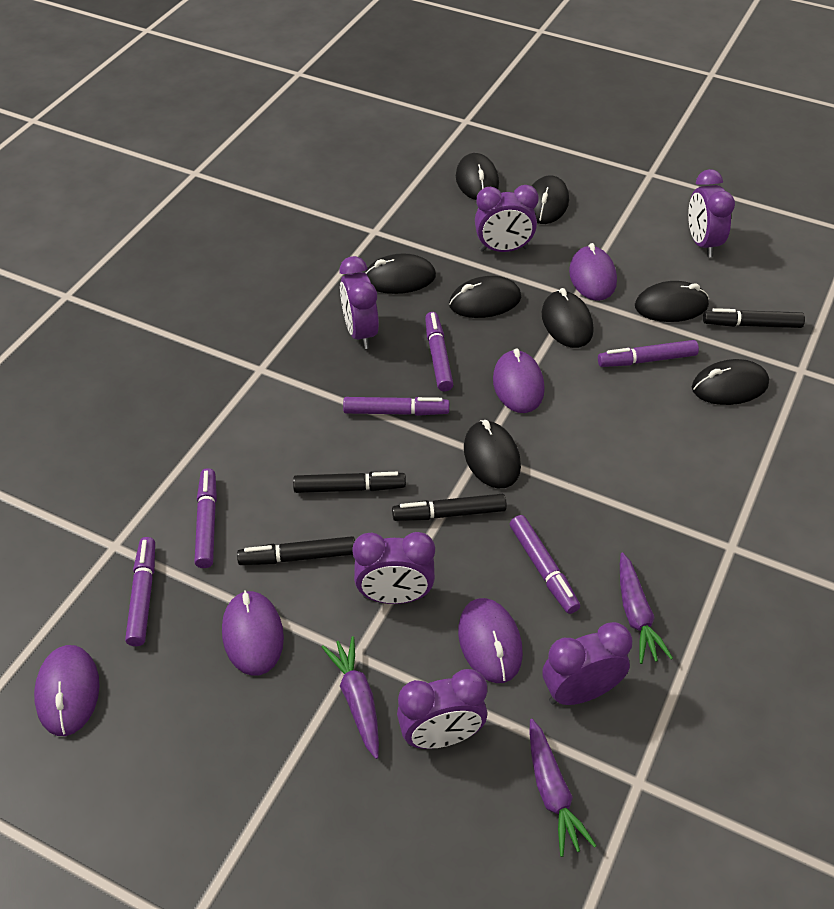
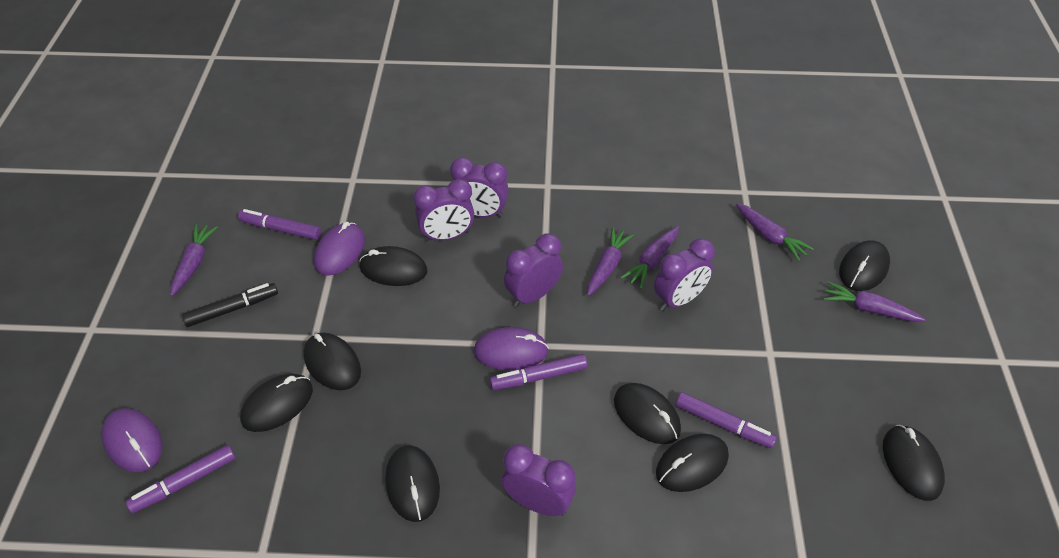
black marker: 4 -> 1
purple carrot: 3 -> 5
purple clock: 6 -> 5
purple marker: 6 -> 4
purple mouse: 5 -> 3

